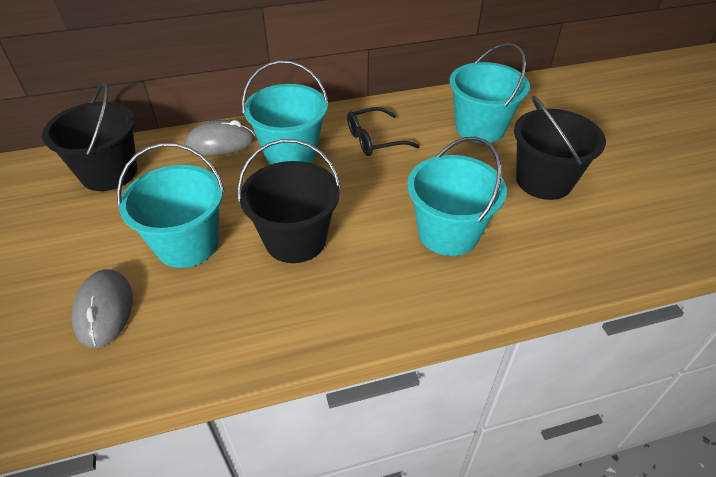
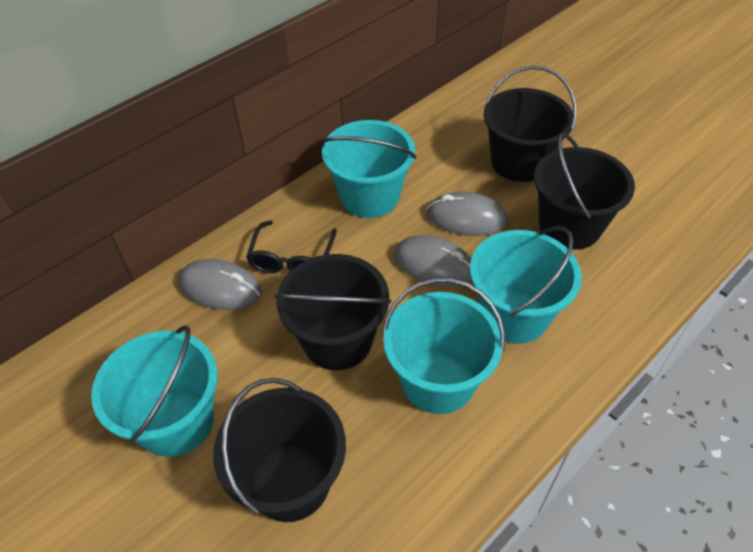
black bucket: 3 -> 4
grey mouse: 2 -> 3

